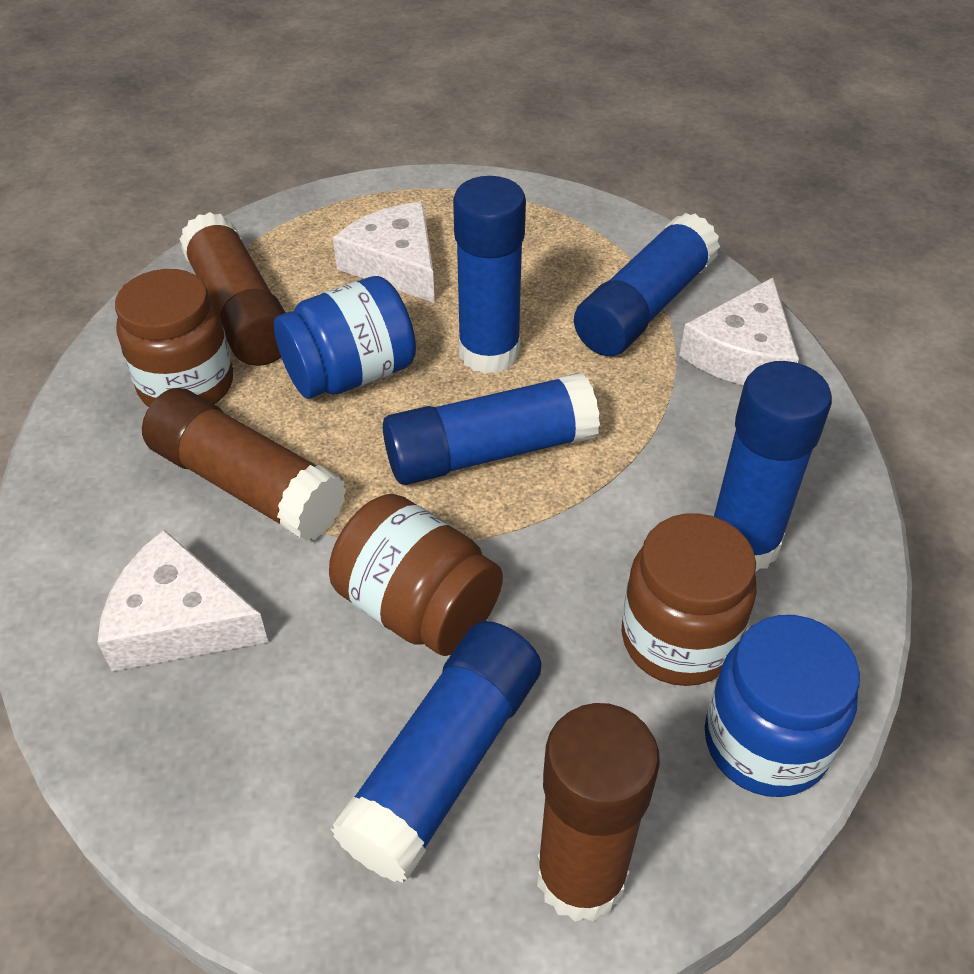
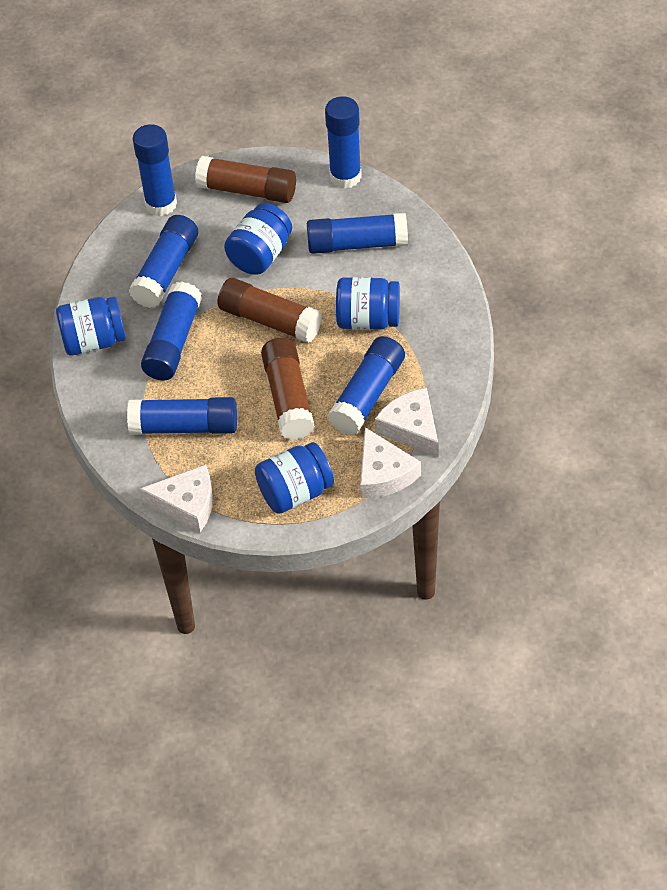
blue glue stick: 5 -> 7
blue jar: 2 -> 4
brown jar: 3 -> 0

